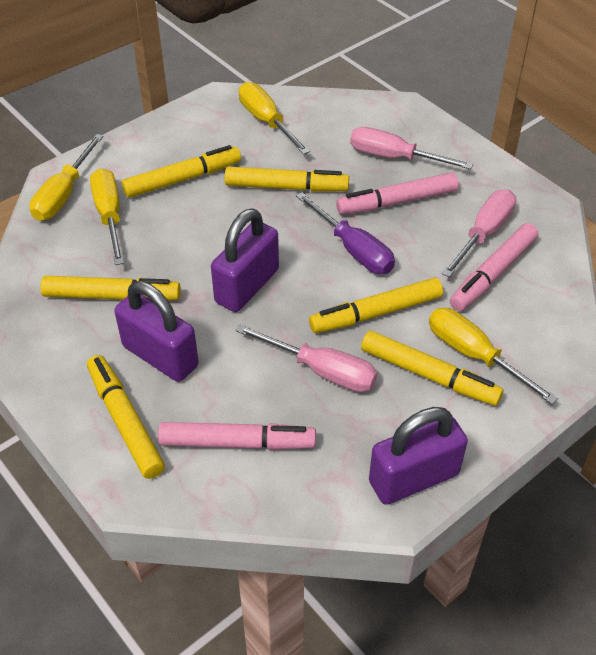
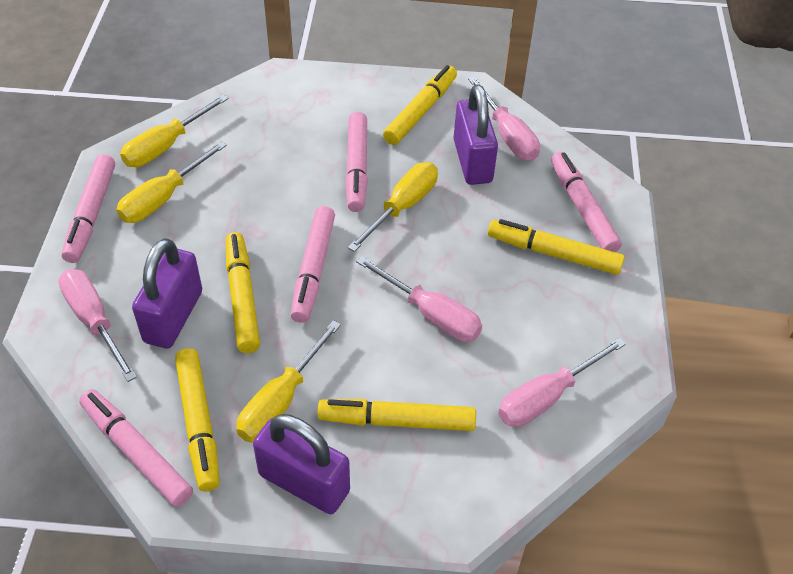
pink marker: 3 -> 5
pink screwdriver: 3 -> 4
purple screwdriver: 1 -> 0
yellow marker: 6 -> 5

